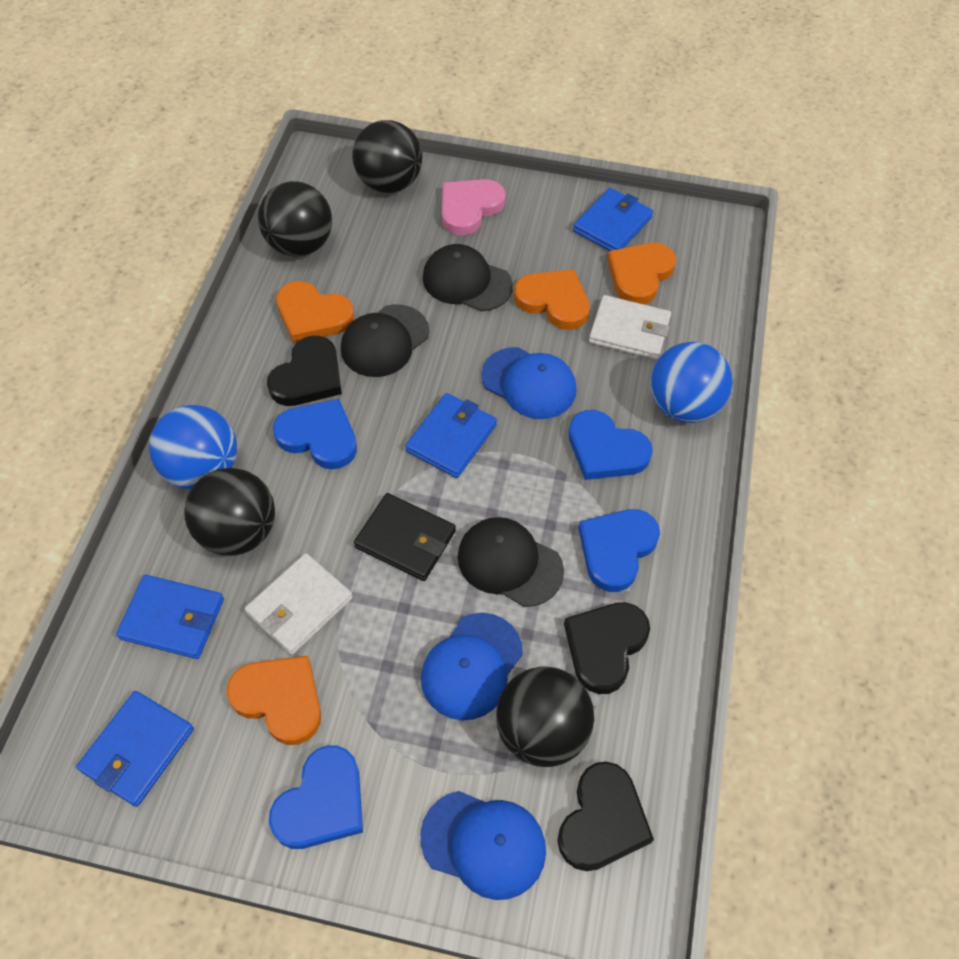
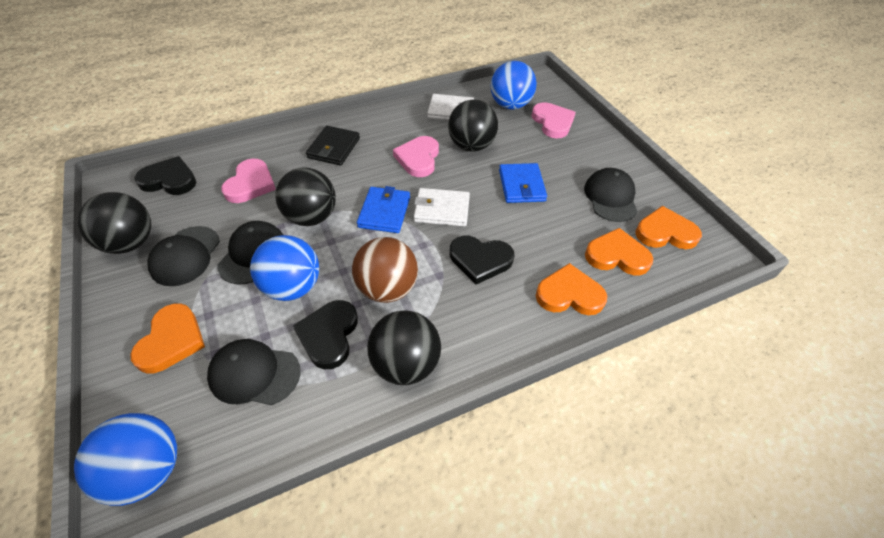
black cap: 3 -> 4
blue ball: 2 -> 3
blue cap: 3 -> 0
blue heart: 4 -> 0
blue wallet: 4 -> 2
brown ball: 0 -> 1
pink heart: 1 -> 3

